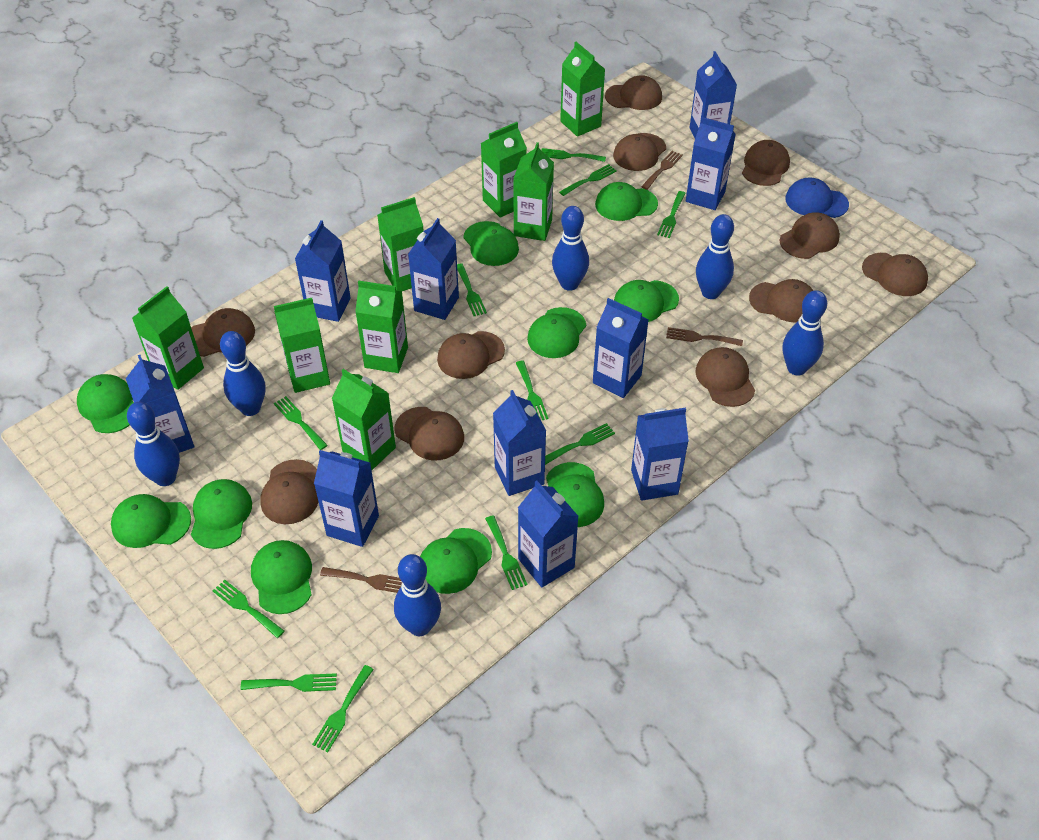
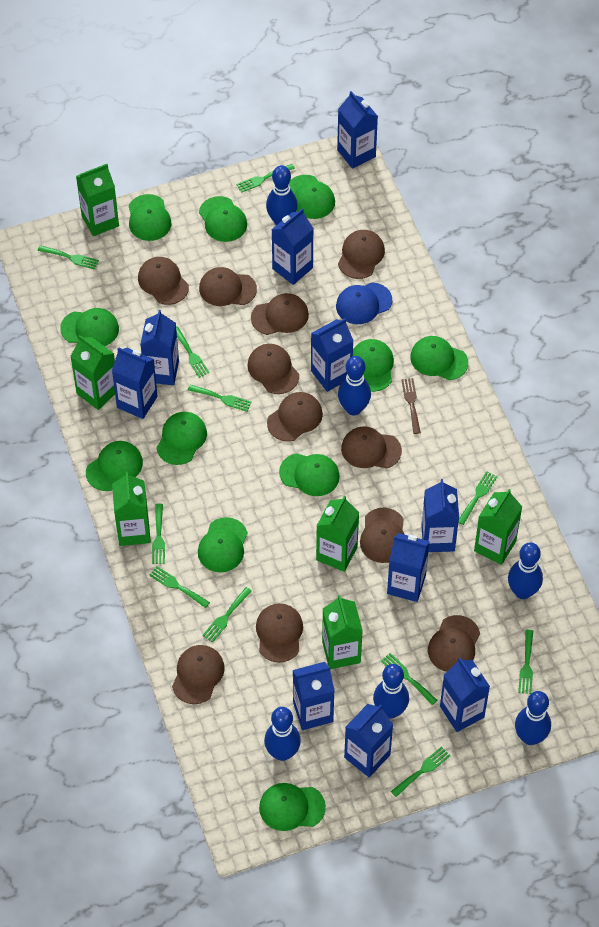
brown fork: 3 -> 1
green cap: 10 -> 11
green carton: 8 -> 6

